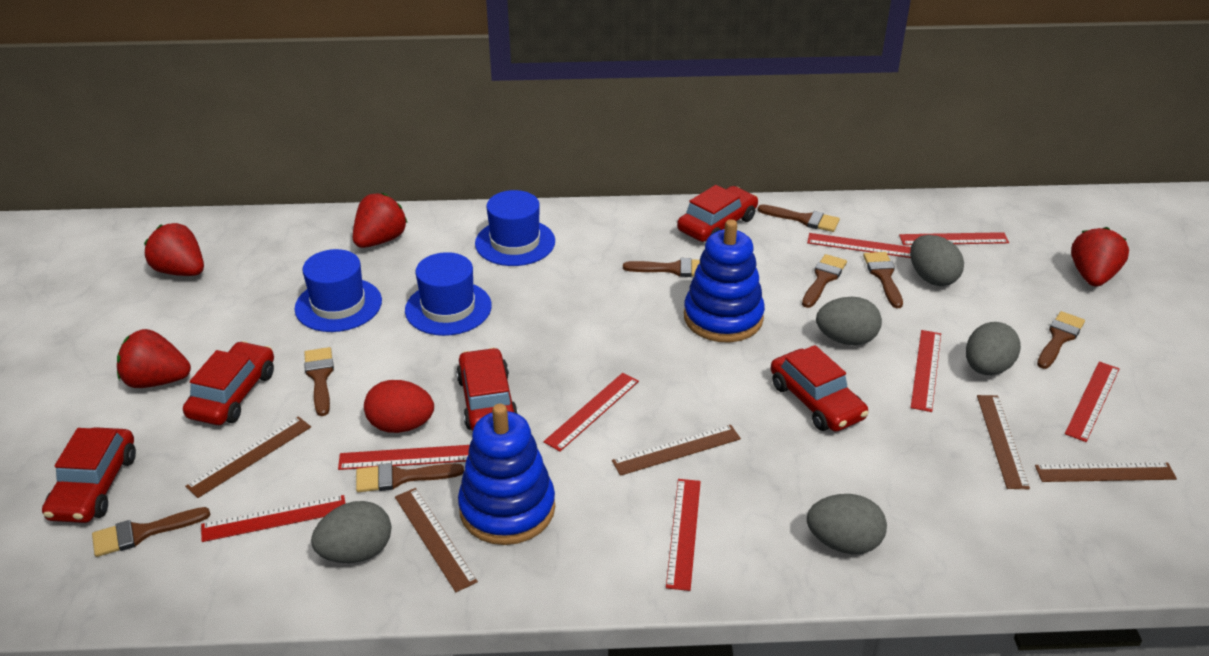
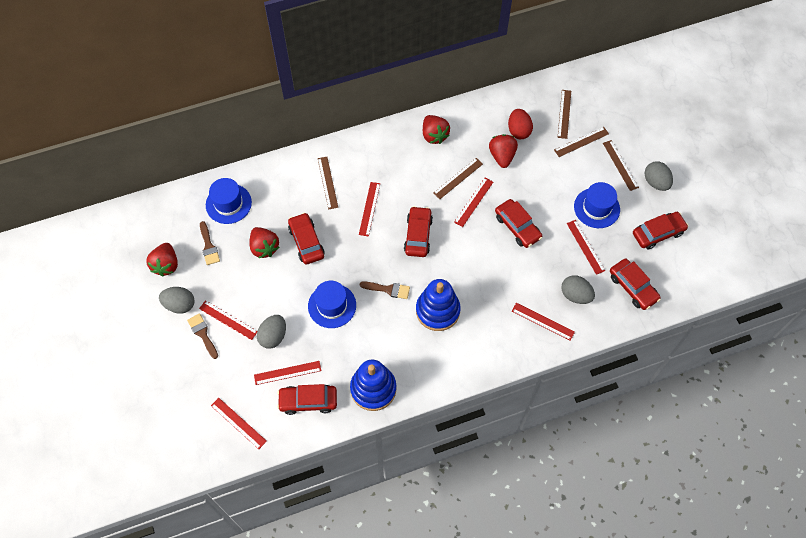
brown brush: 8 -> 3
grey egg: 5 -> 4
red car: 5 -> 6
red ruler: 8 -> 7

